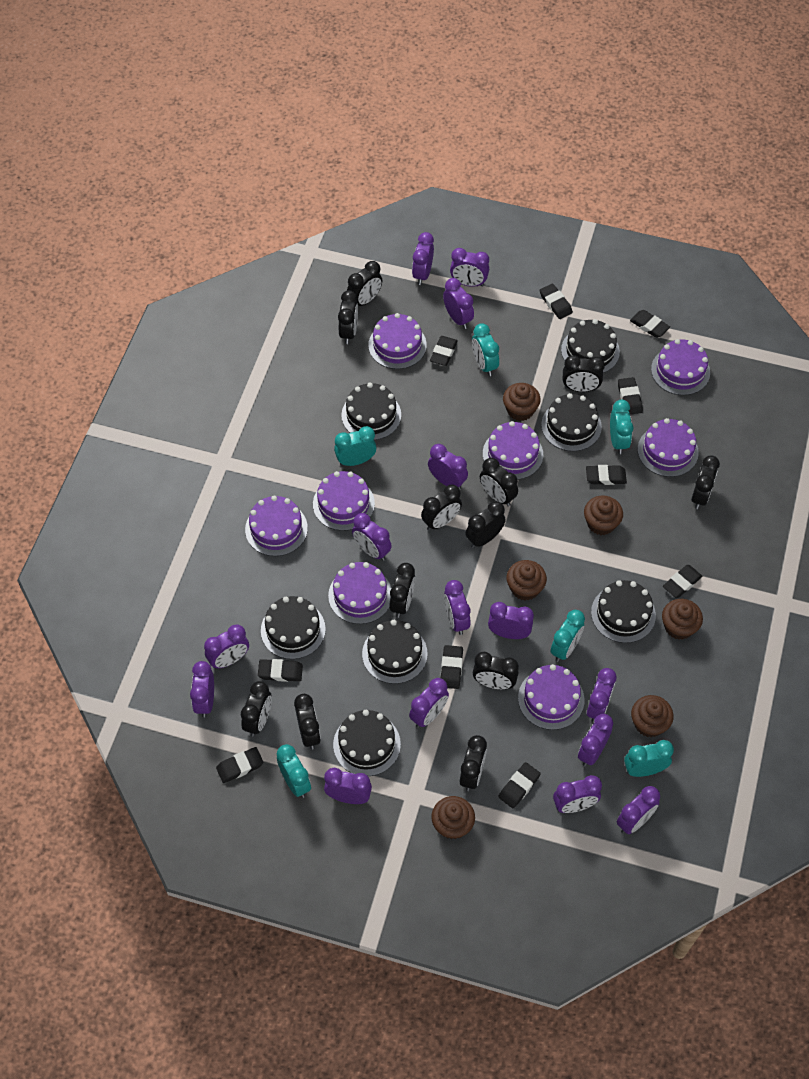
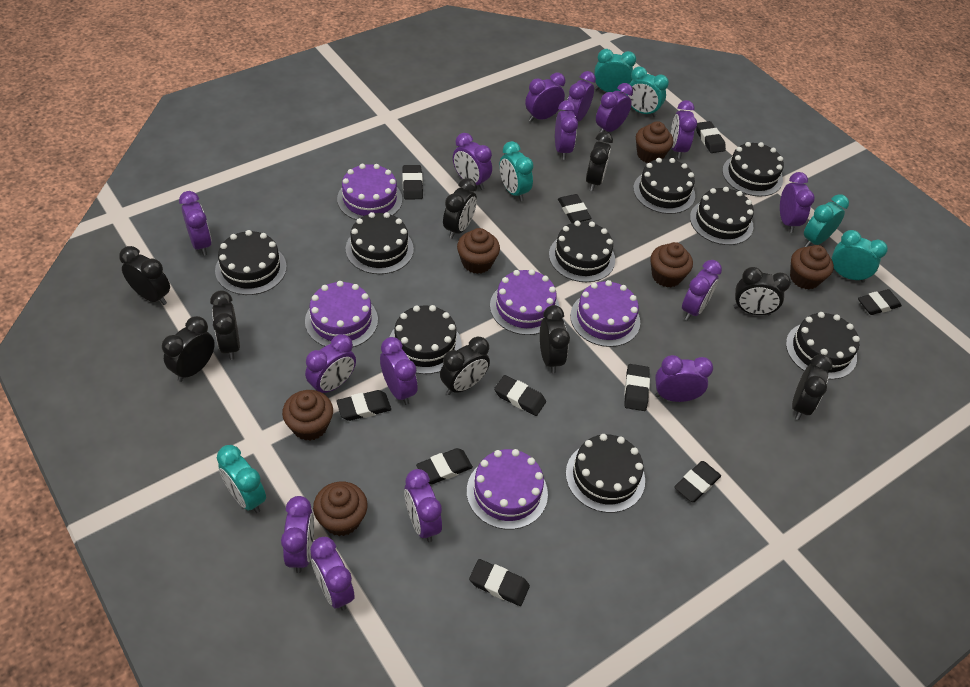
black cake: 7 -> 9
black clock: 12 -> 9
purple cake: 8 -> 5

